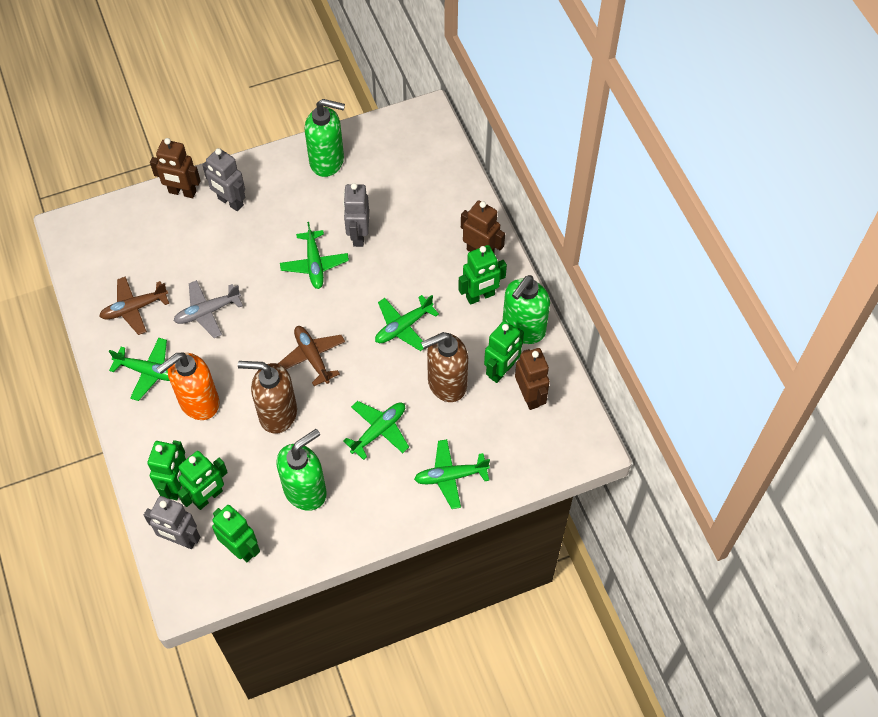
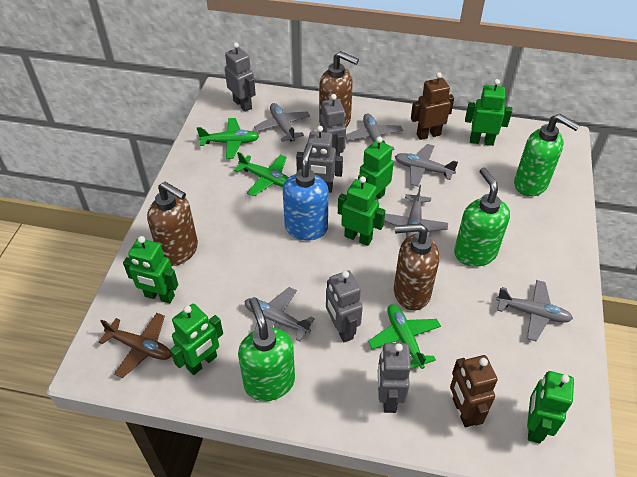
blue soap dispenser: 0 -> 1
brown plane: 2 -> 1
brown robot: 3 -> 2
brown soap dispenser: 2 -> 3
green plane: 5 -> 3
green robot: 5 -> 6
grey plane: 1 -> 6
grey robot: 3 -> 5
orange soap dispenser: 1 -> 0

